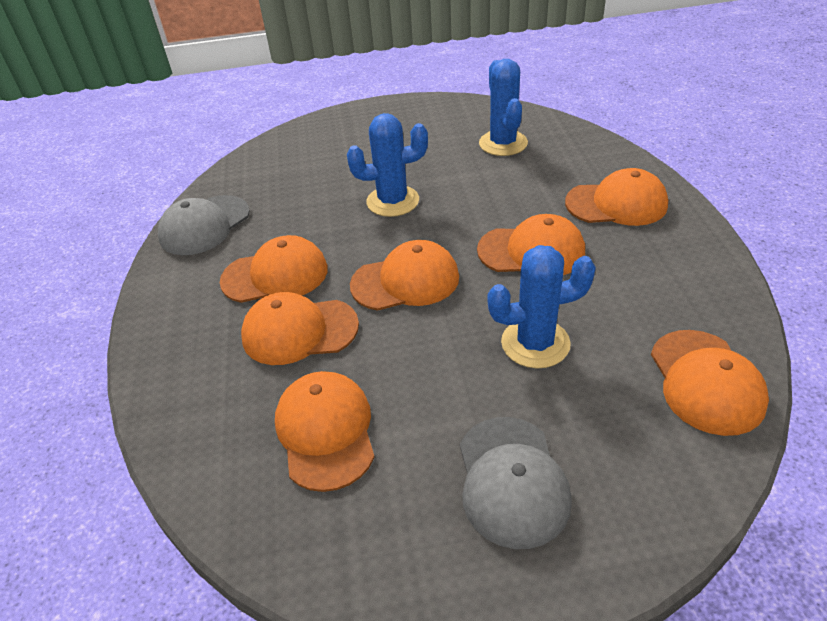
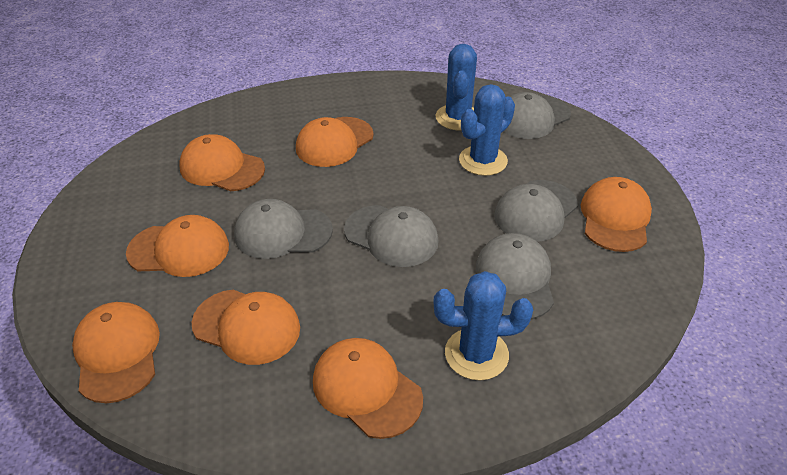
grey cap: 2 -> 5

